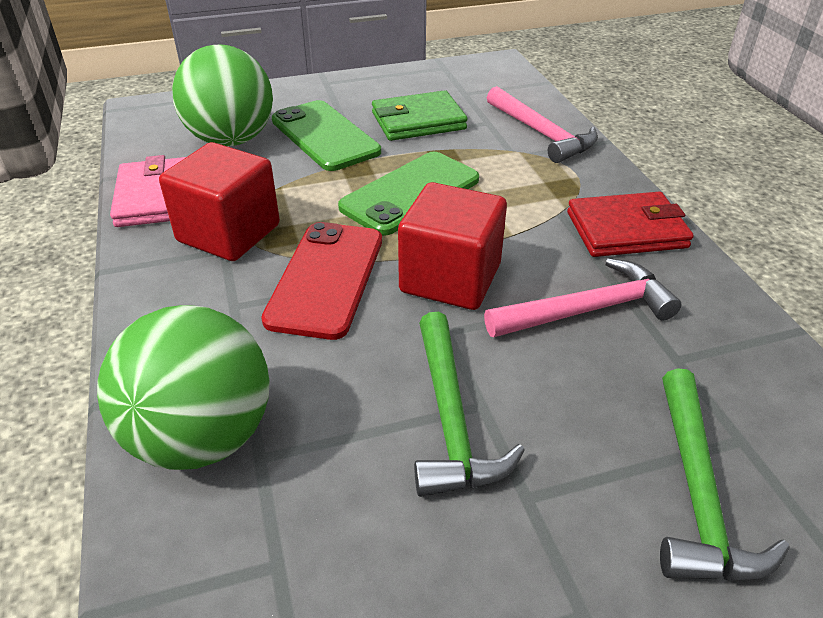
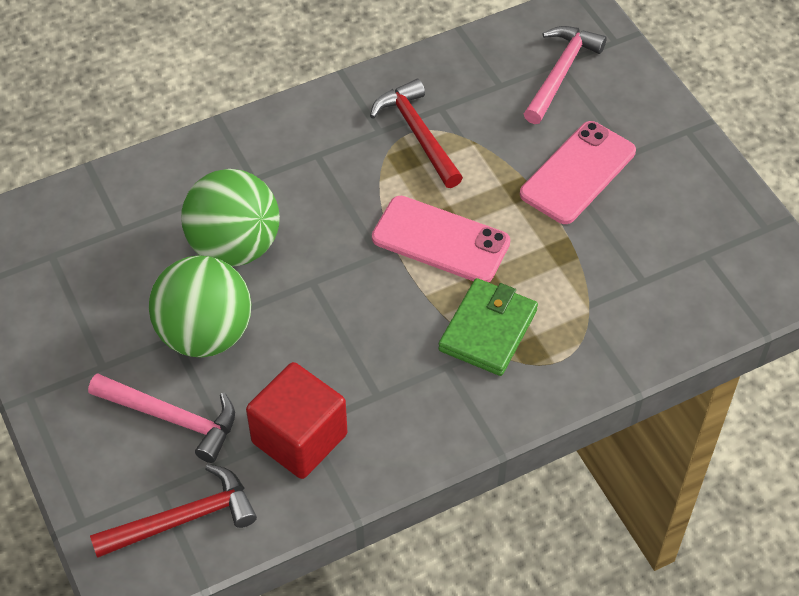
green hammer: 2 -> 0
green phone: 2 -> 0
pink phone: 0 -> 2
pink wallet: 1 -> 0
red cube: 2 -> 1
red hammer: 0 -> 2
red phone: 1 -> 0
red wallet: 1 -> 0

